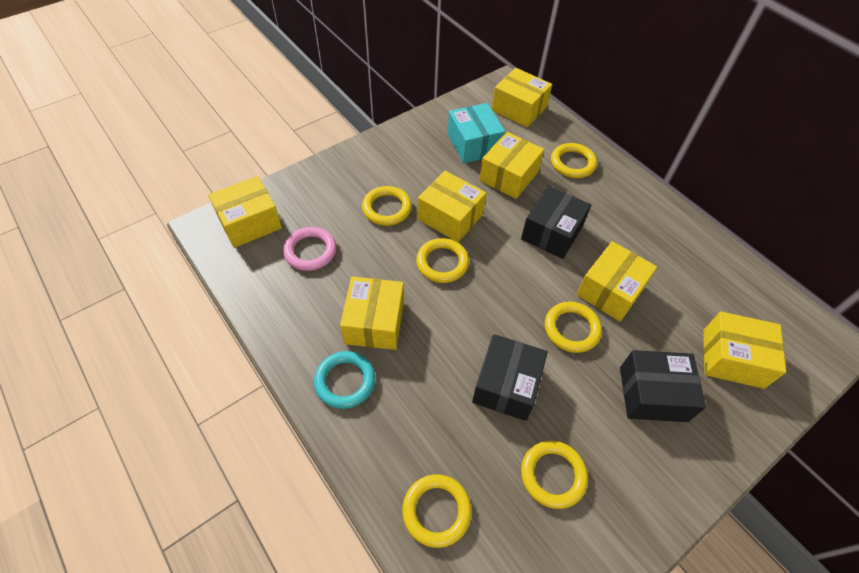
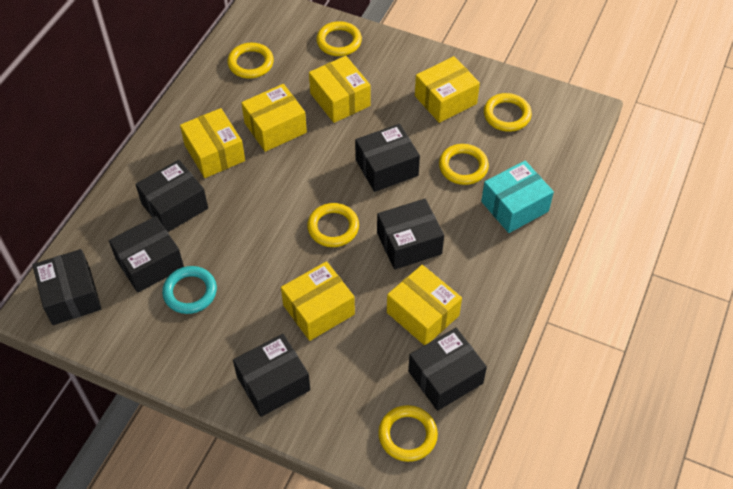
black box: 3 -> 7
pink ring: 1 -> 0
yellow box: 7 -> 6

